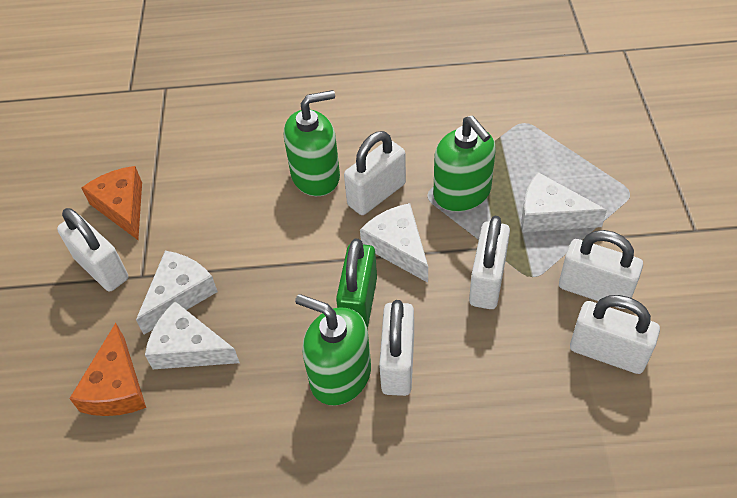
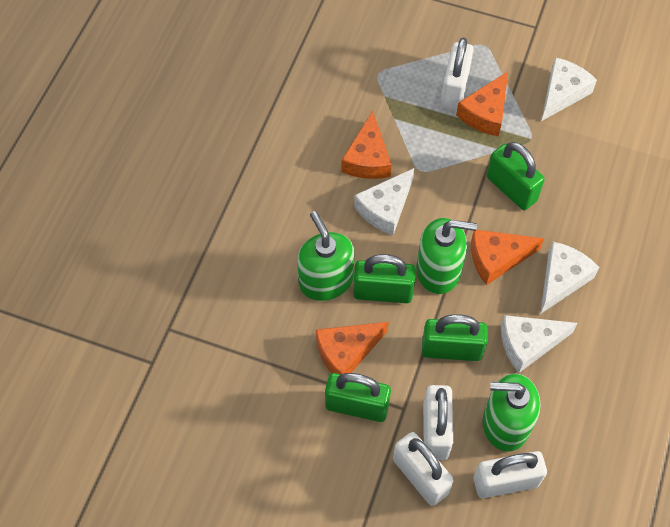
green padlock: 1 -> 4
orange cheese: 2 -> 4
white padlock: 6 -> 4

